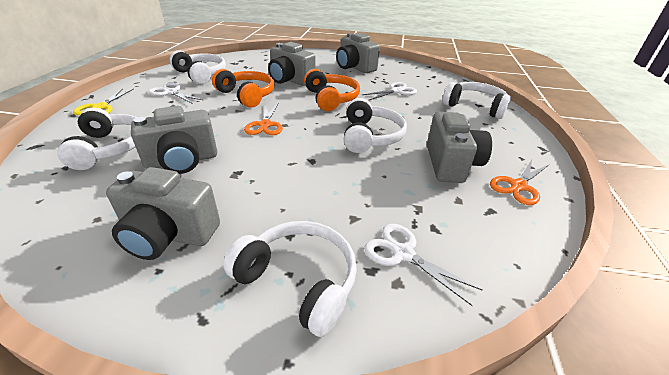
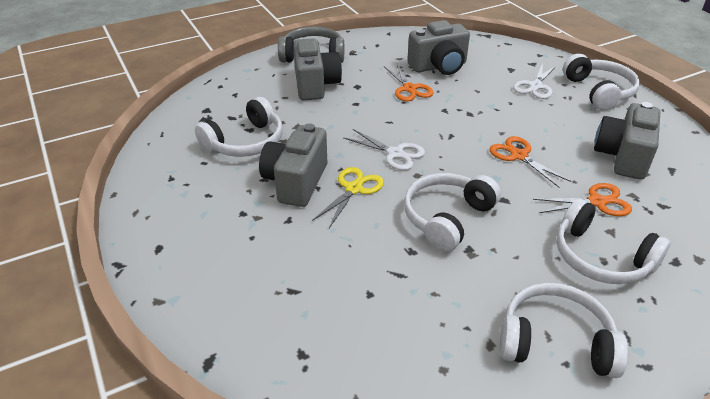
grey camera: 5 -> 4
grey headphones: 0 -> 1
orange headphones: 2 -> 0
orange scissors: 2 -> 3
white scissors: 3 -> 2

